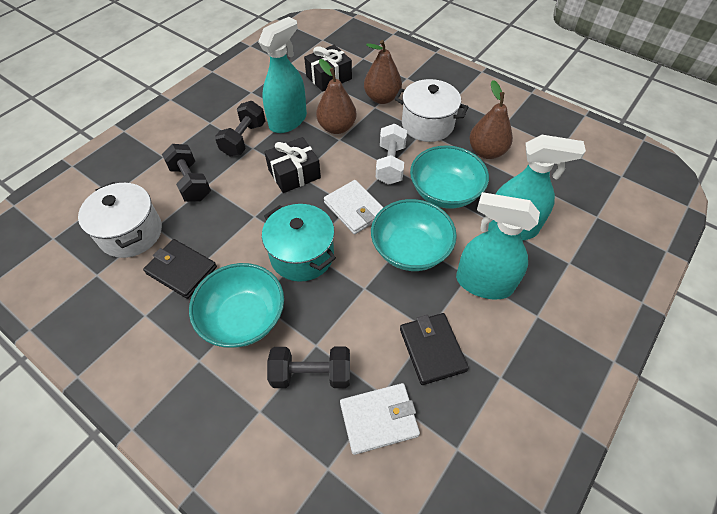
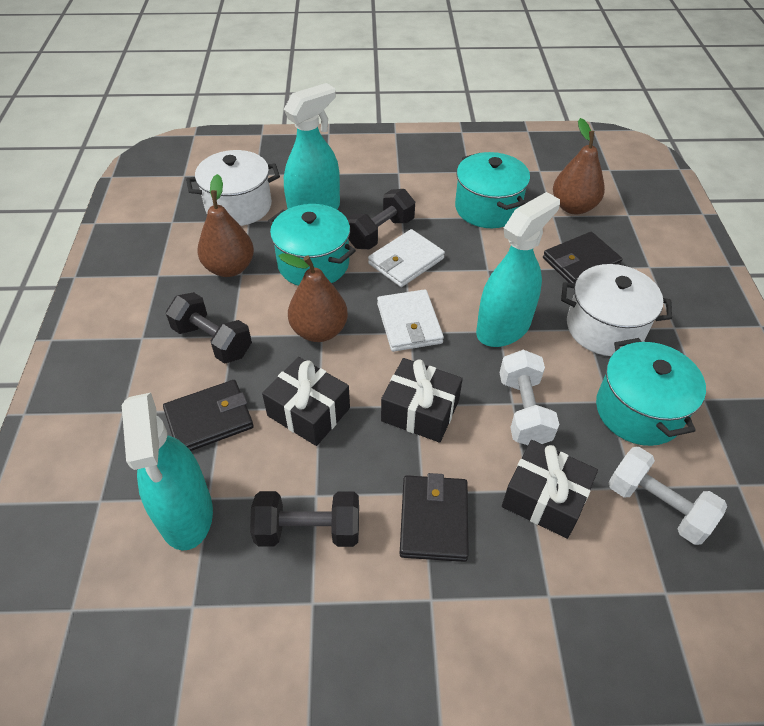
black gift: 2 -> 3
black wallet: 2 -> 3
turquoise bowl: 3 -> 0
turquoise pot: 1 -> 3
white dumbbell: 1 -> 2

